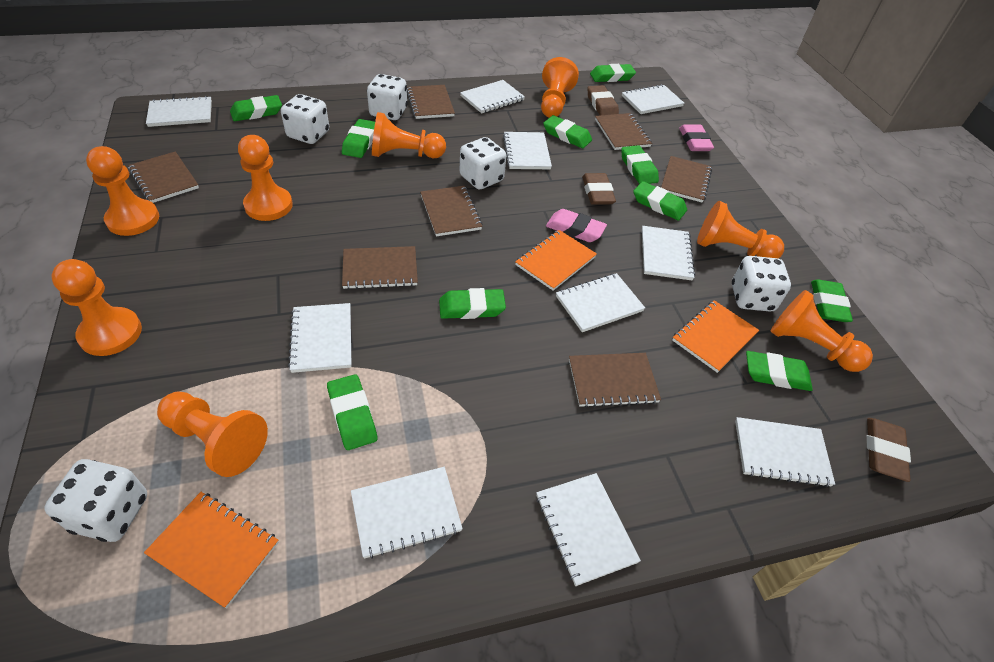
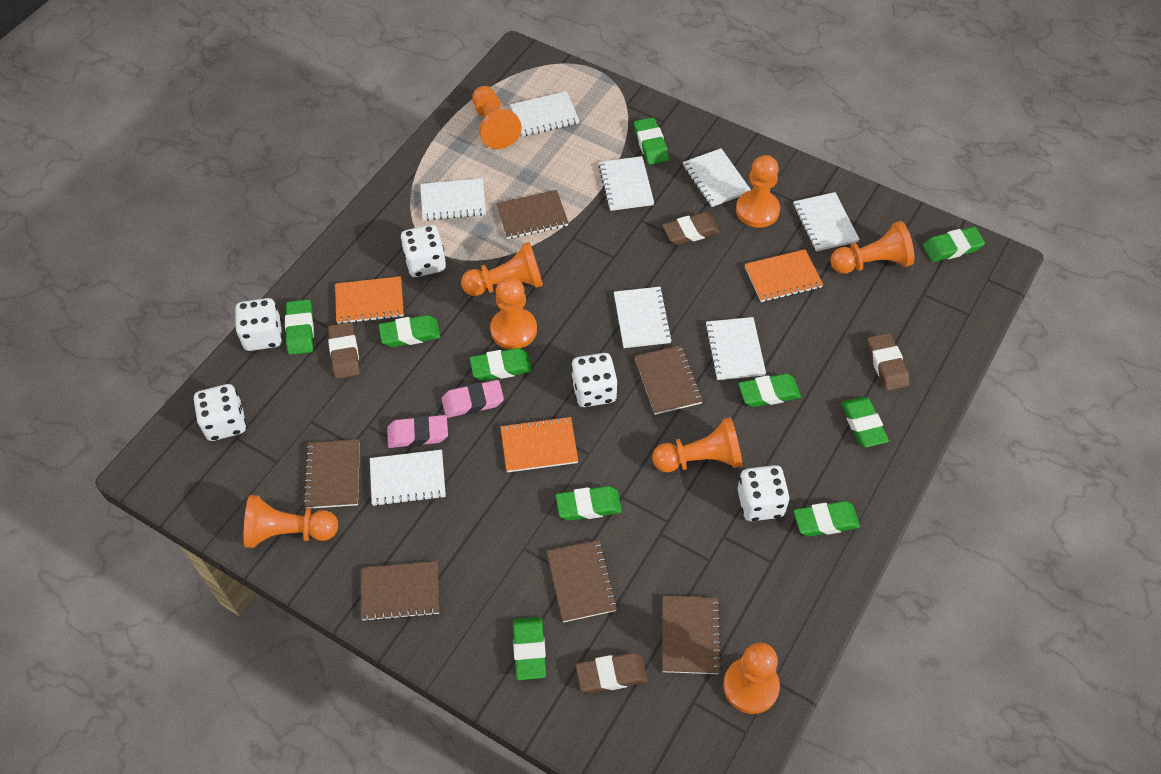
brown eraser: 3 -> 4
brown notebook: 7 -> 6
white notebook: 10 -> 8

